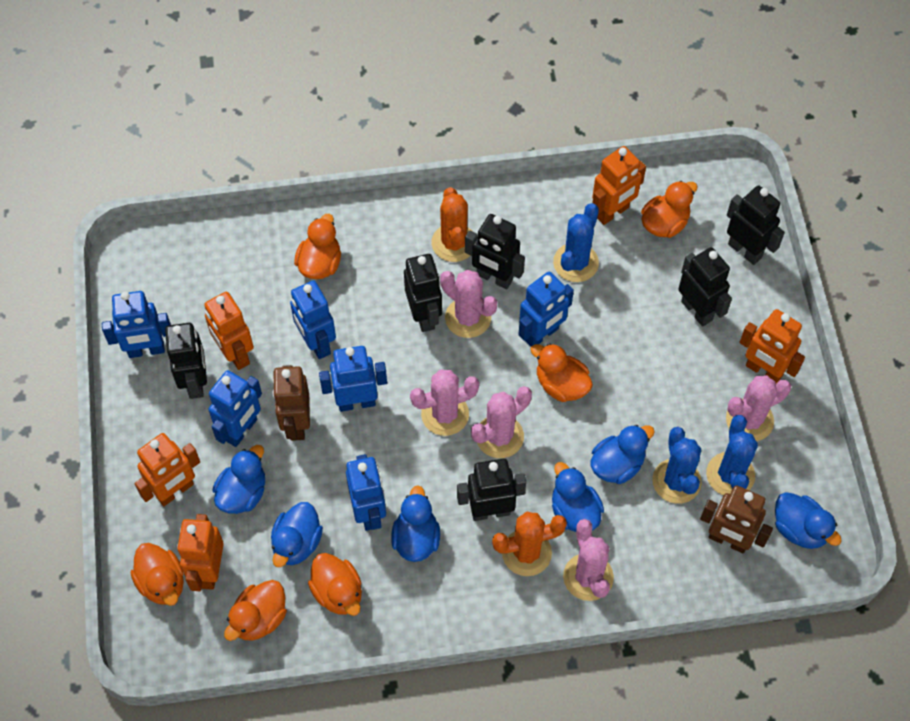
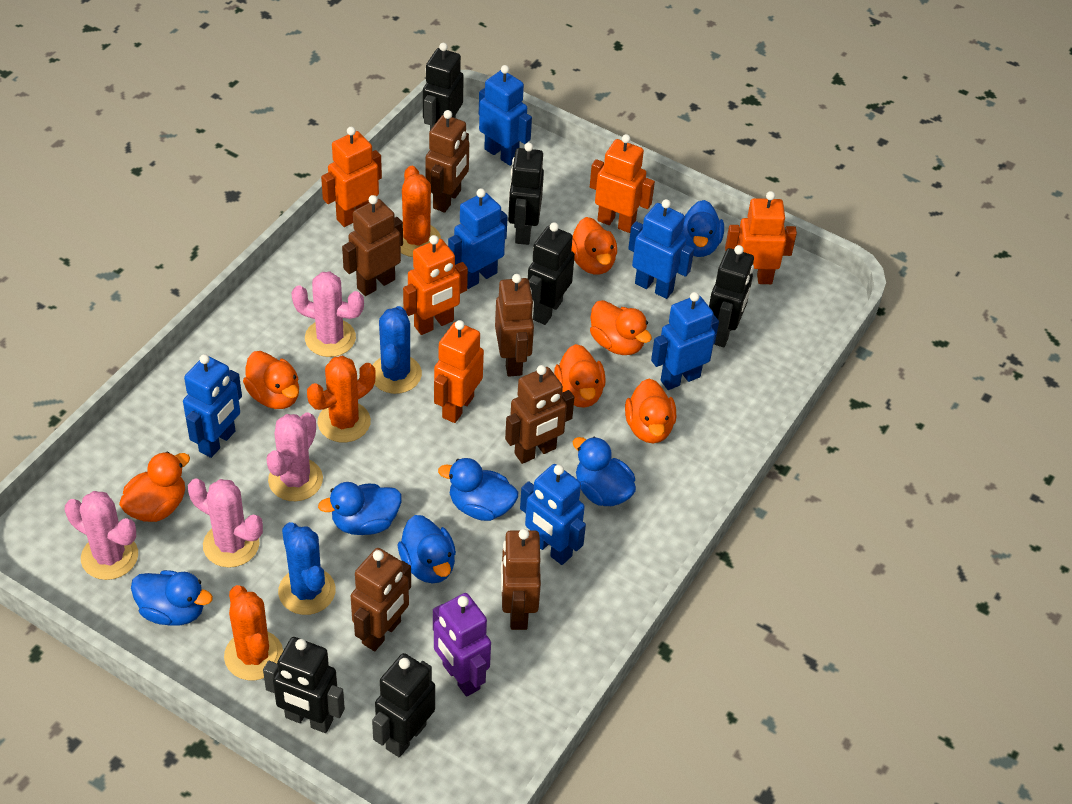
blue cactus: 3 -> 2
brown robot: 2 -> 6
orange cactus: 2 -> 3
pink cactus: 5 -> 4
purple robot: 0 -> 1

